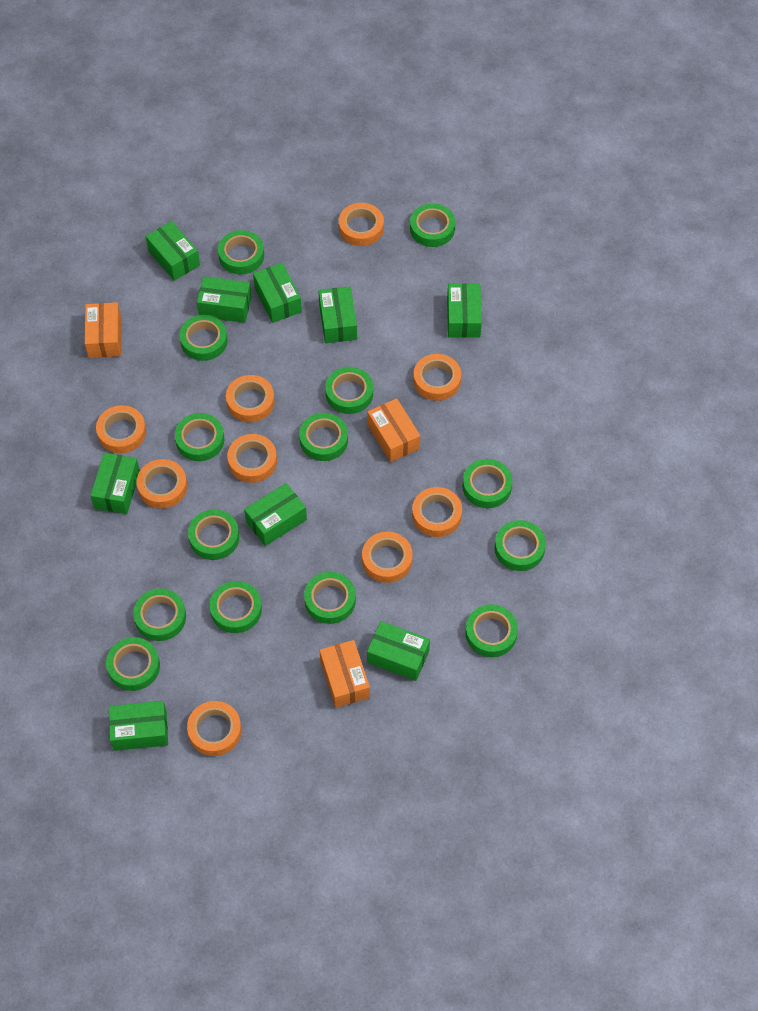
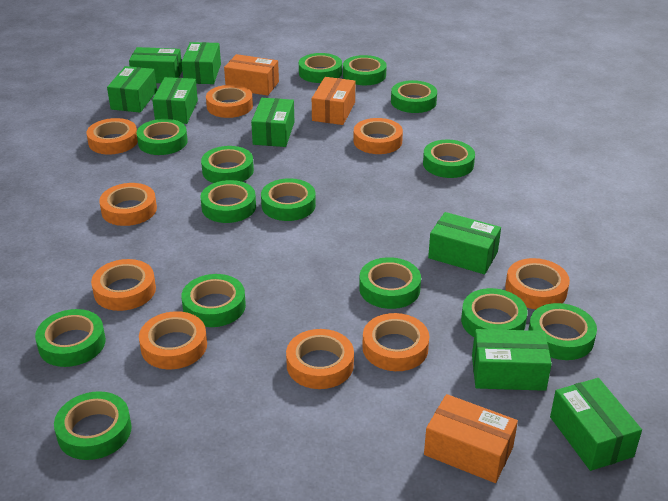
green box: 9 -> 8

